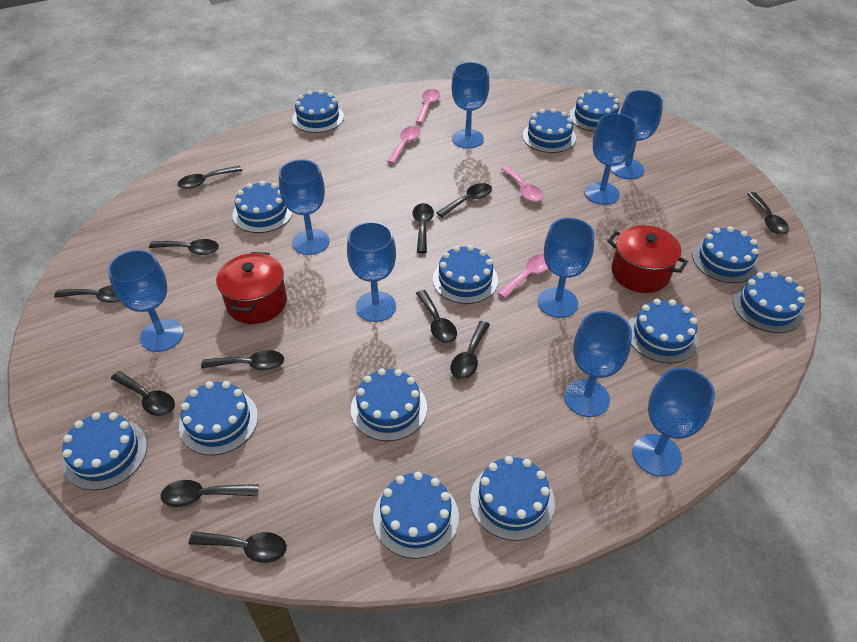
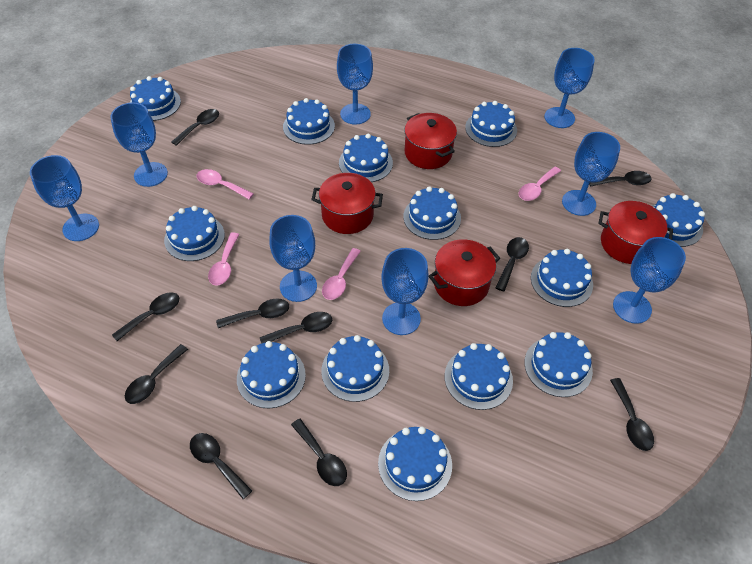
black spoon: 12 -> 10
blue goblet: 9 -> 8
red pot: 2 -> 4

